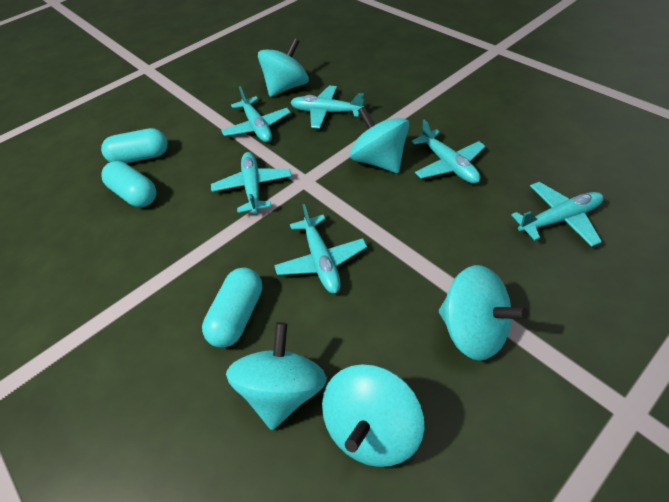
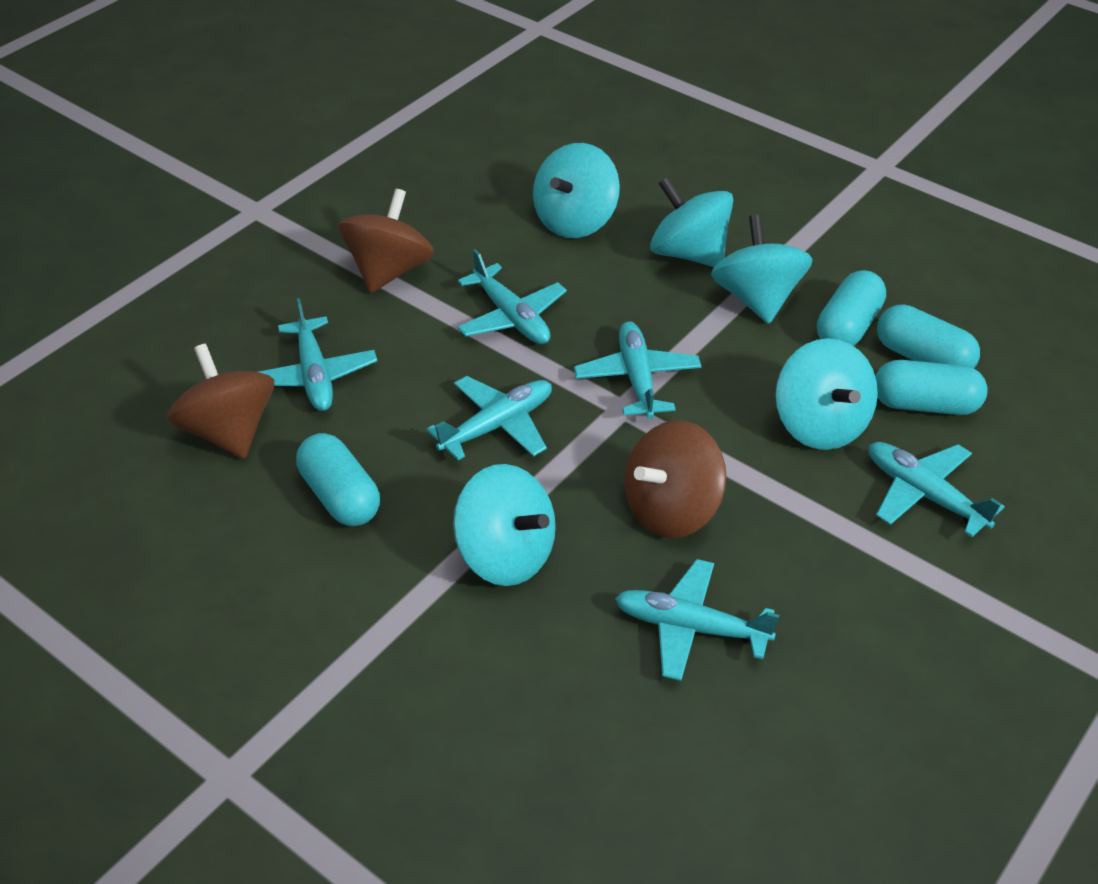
brown spinning top: 0 -> 3
turquoise capsule: 3 -> 4

